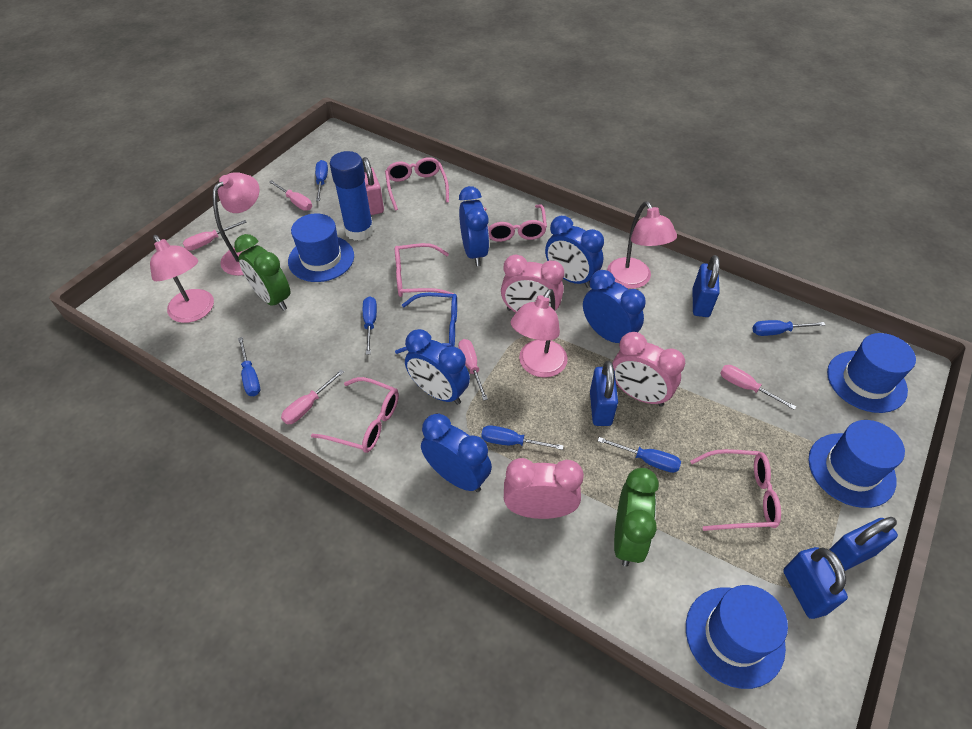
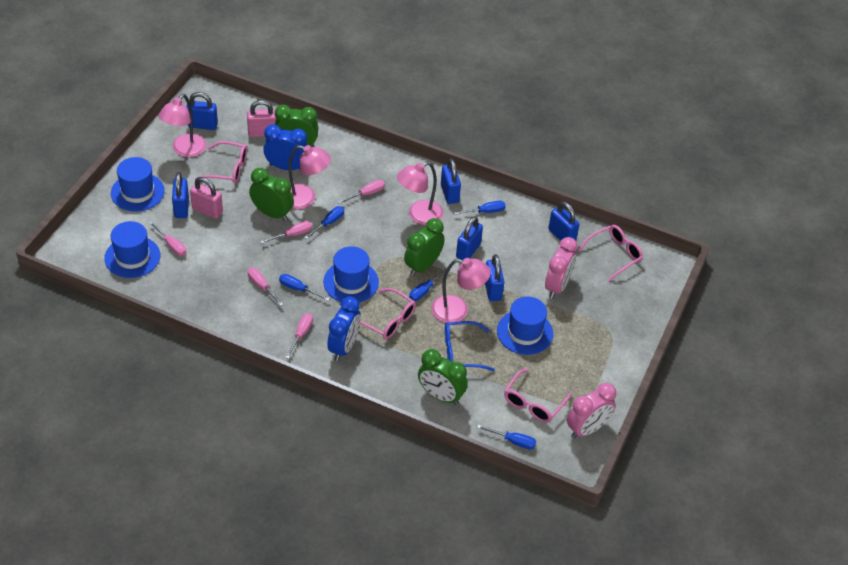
blue clock: 5 -> 2
blue glue stick: 1 -> 0
blue padlock: 4 -> 6
blue screwdriver: 6 -> 5
green clock: 2 -> 4
pink clock: 3 -> 2
pink glasses: 5 -> 4
pink padlock: 1 -> 2

